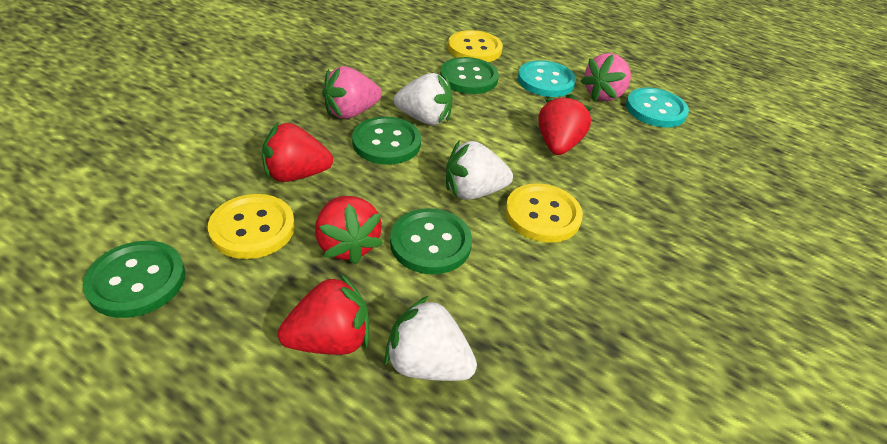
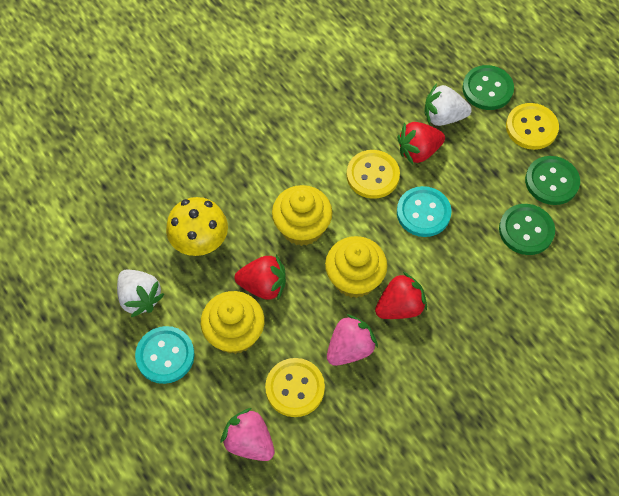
green button: 4 -> 3
red strawberry: 4 -> 3
white strawberry: 3 -> 2
yellow cupcake: 0 -> 3
yellow mushroom: 0 -> 1

